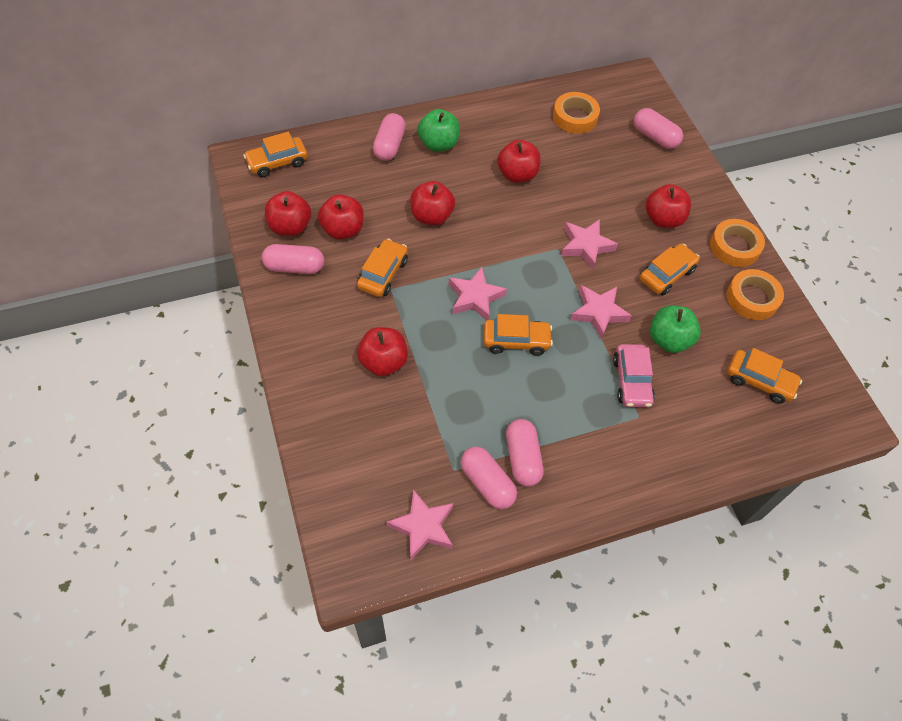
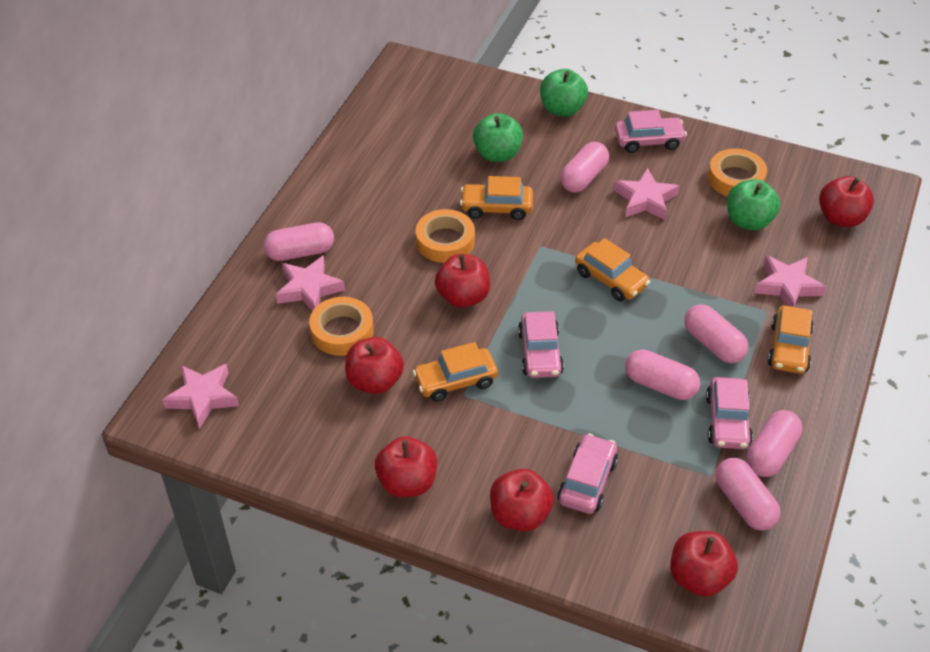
green apple: 2 -> 3
orange car: 5 -> 4
pink capsule: 5 -> 6
pink car: 1 -> 4

